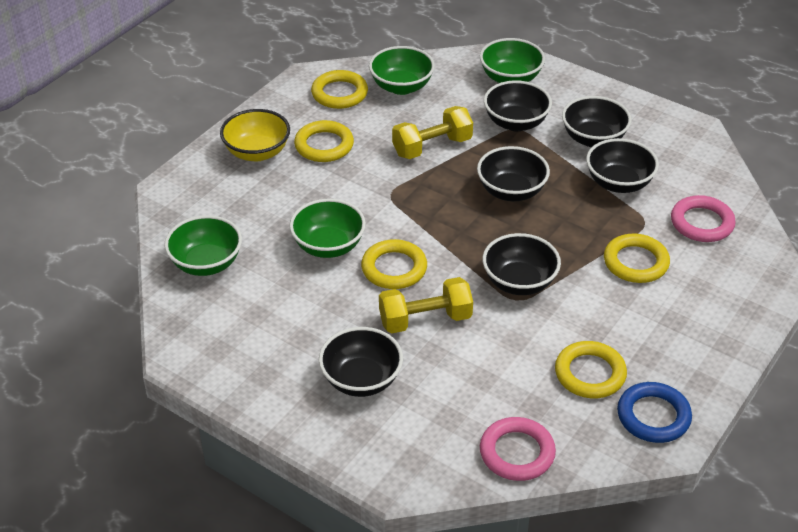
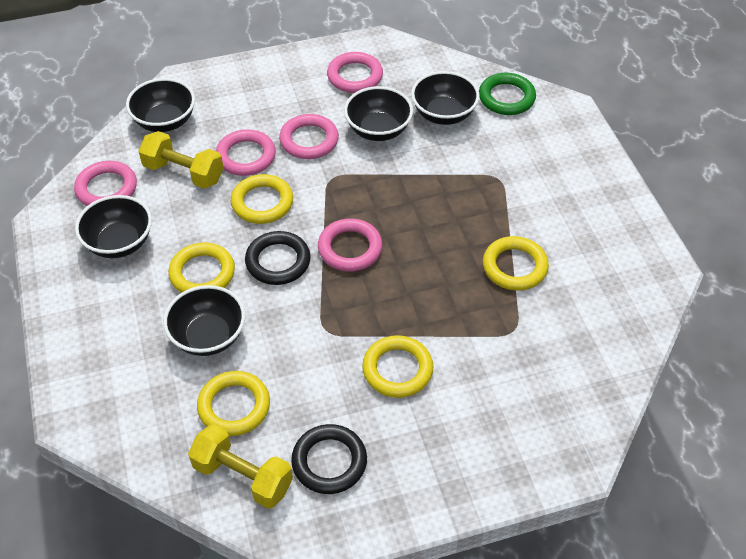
black bowl: 6 -> 5
black ring: 0 -> 2
blue ring: 1 -> 0
green bowl: 4 -> 0
green ring: 0 -> 1
pink ring: 2 -> 5
yellow bowl: 1 -> 0

